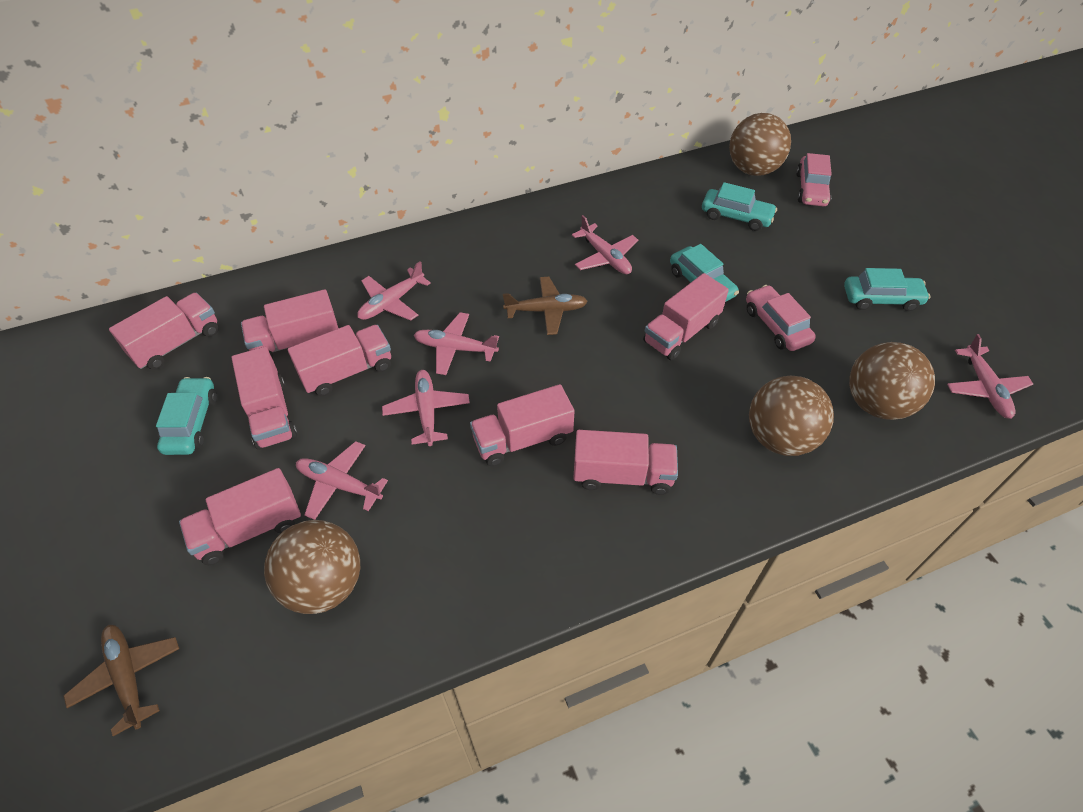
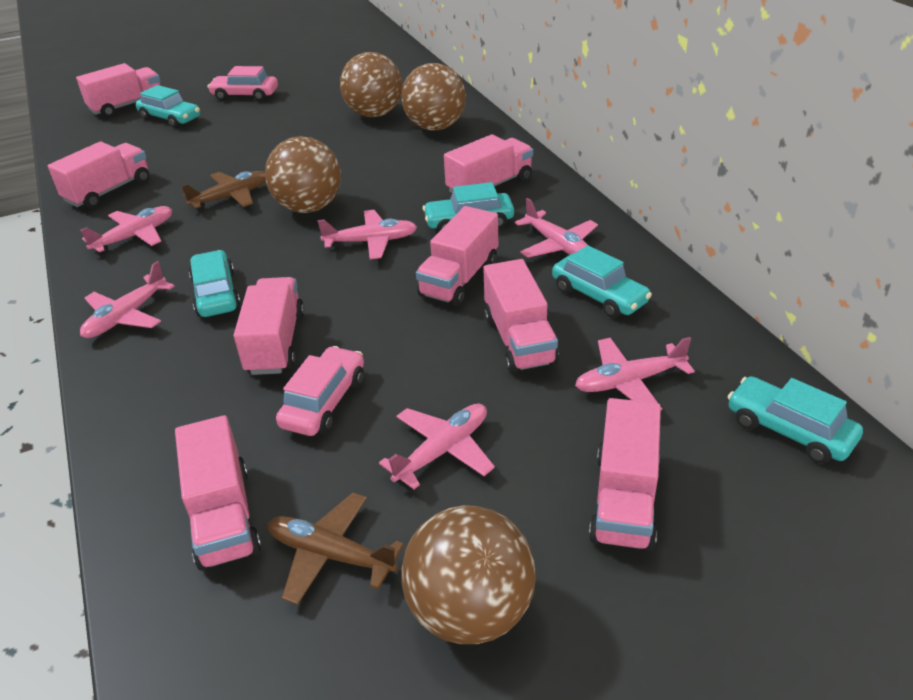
turquoise car: 4 -> 5

